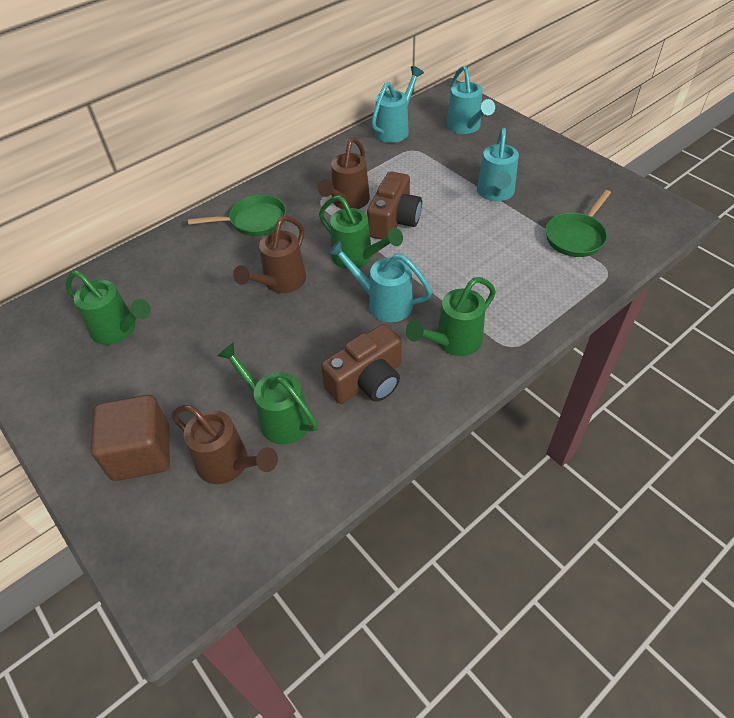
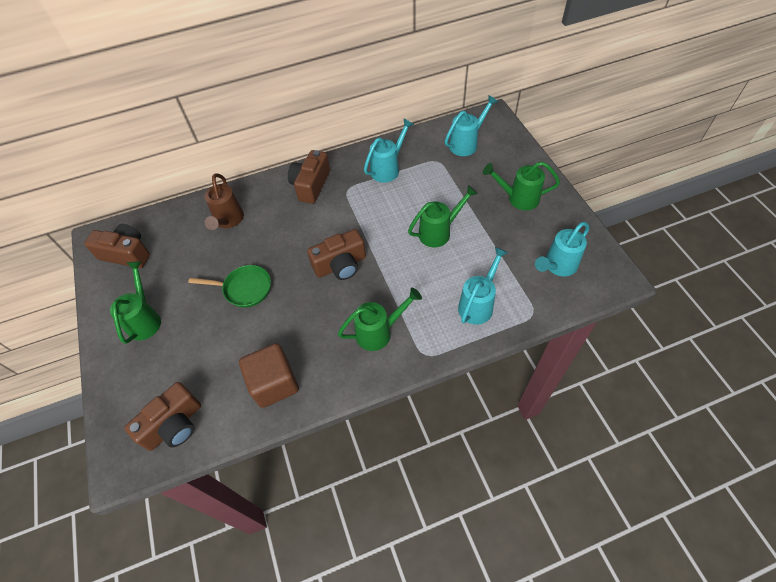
brown camera: 2 -> 4
brown watering can: 3 -> 1
green pan: 2 -> 1

